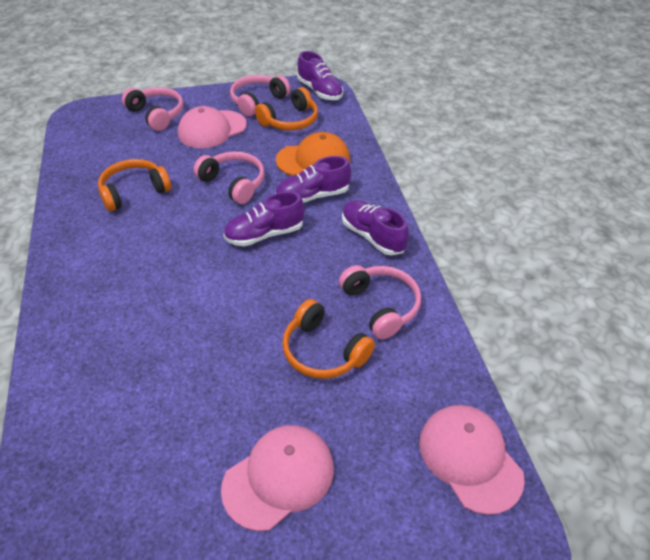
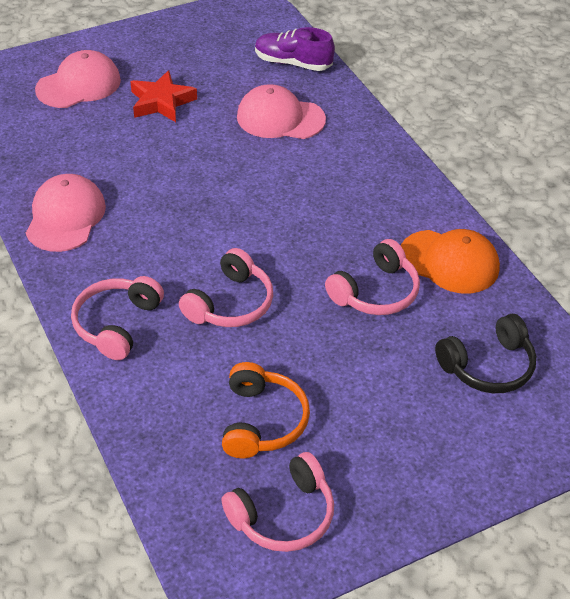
black headphones: 0 -> 1
orange headphones: 3 -> 1
purple shoe: 4 -> 1
red star: 0 -> 1

